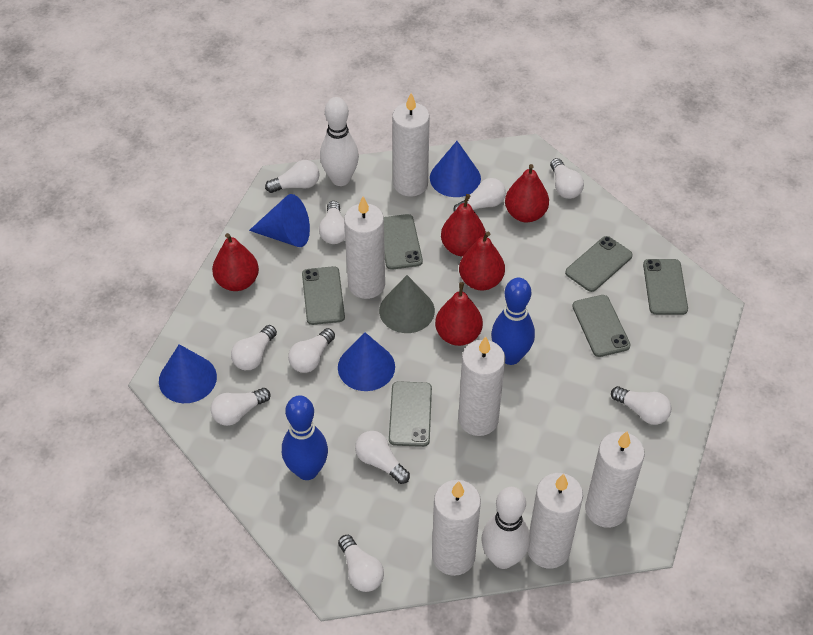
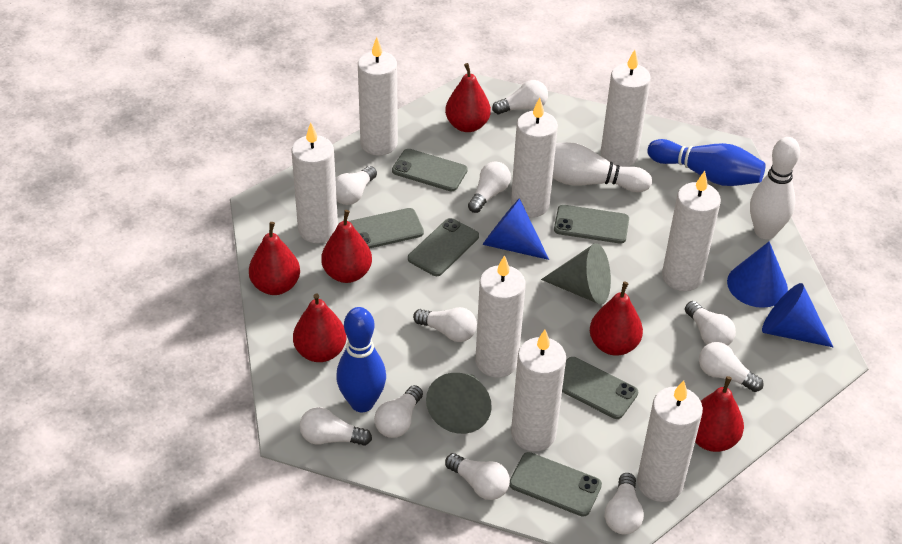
blue cone: 4 -> 3
grey cone: 1 -> 2
red pear: 5 -> 6
white candle: 6 -> 8

